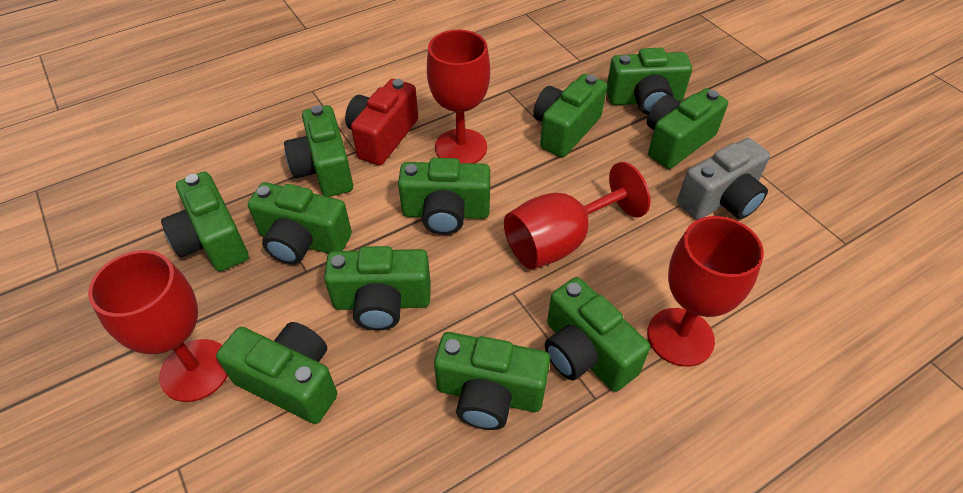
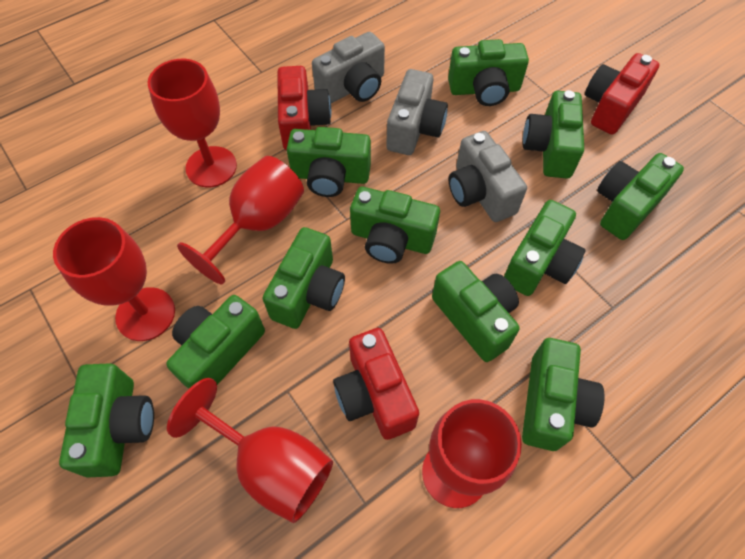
grey camera: 1 -> 3
red camera: 1 -> 3
red goblet: 4 -> 5

